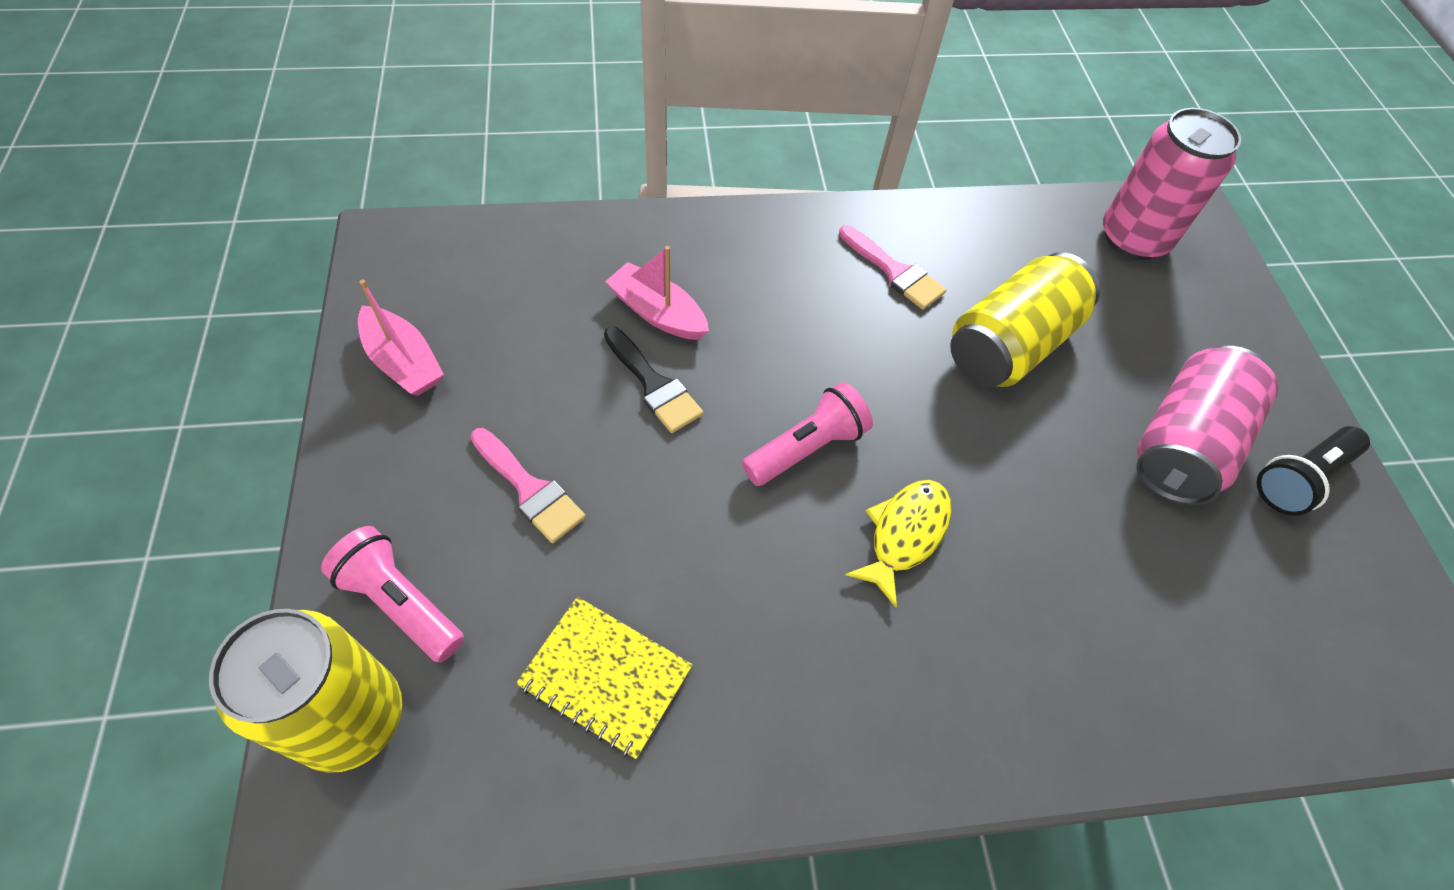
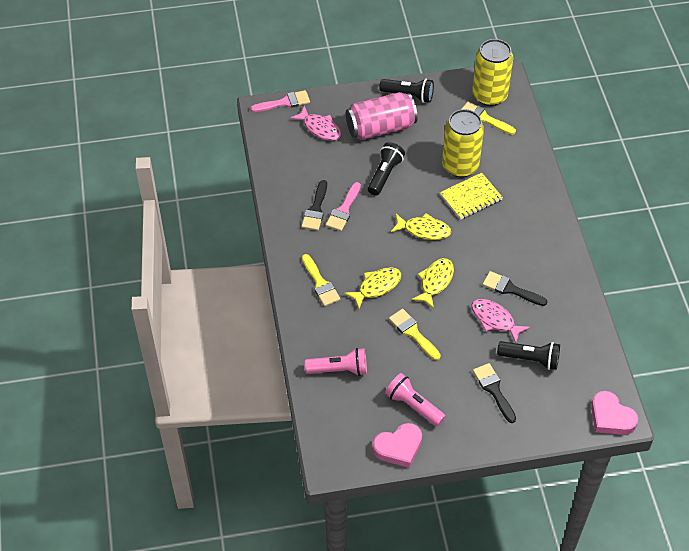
black brush: 1 -> 3
black flashlight: 1 -> 3
pink boat: 2 -> 0
pink can: 2 -> 1
pink fish: 0 -> 2
pink heart: 0 -> 2
yellow brush: 0 -> 3
yellow fish: 1 -> 3

